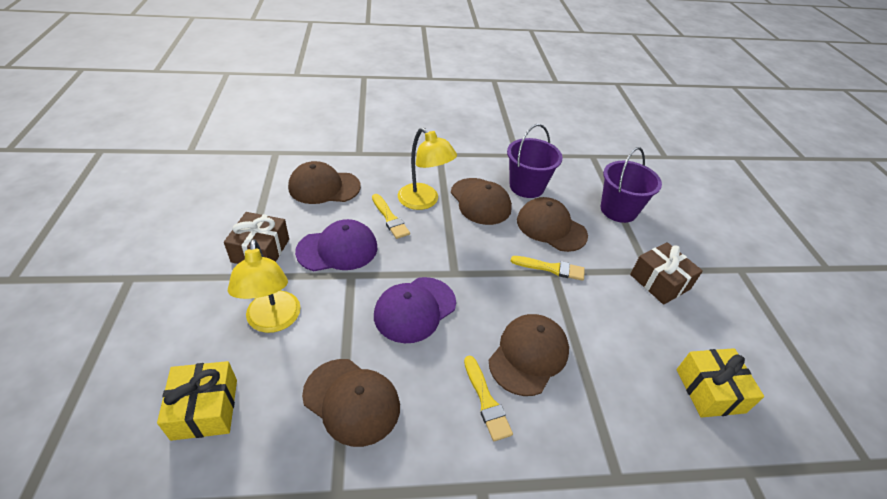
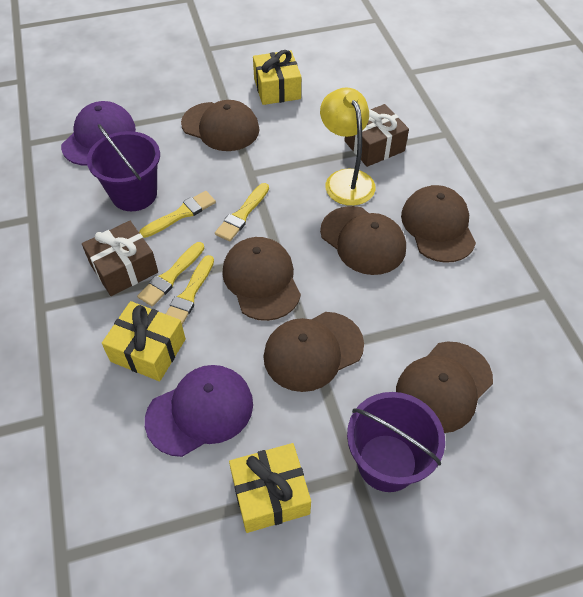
brown cap: 5 -> 6
yellow brush: 3 -> 4
yellow gift: 2 -> 3
yellow lamp: 2 -> 1

